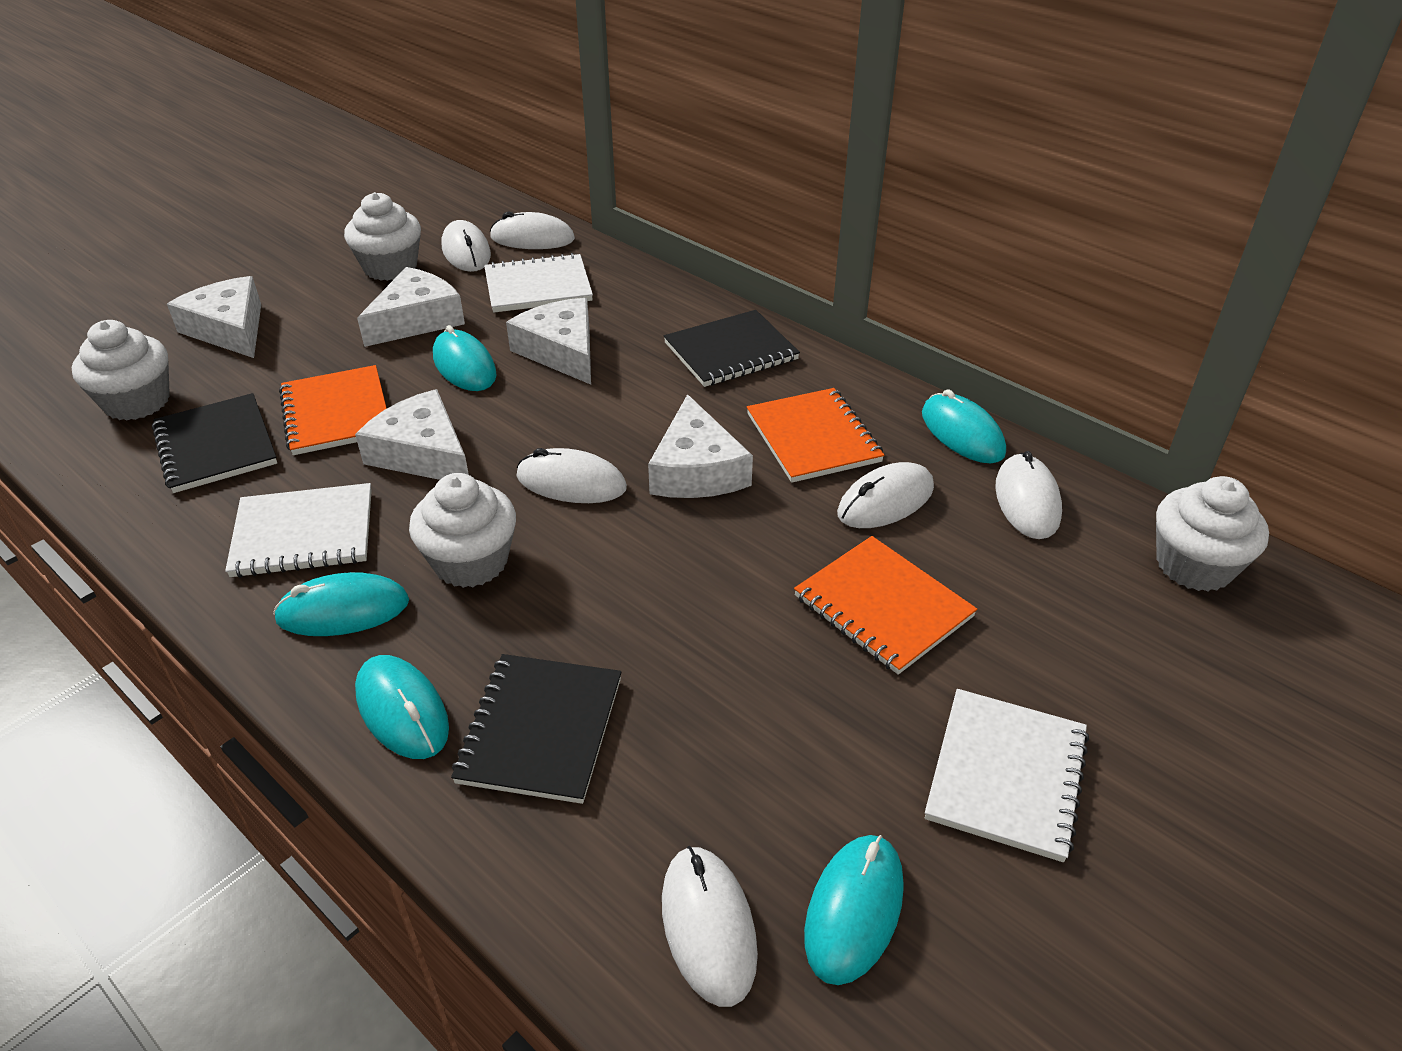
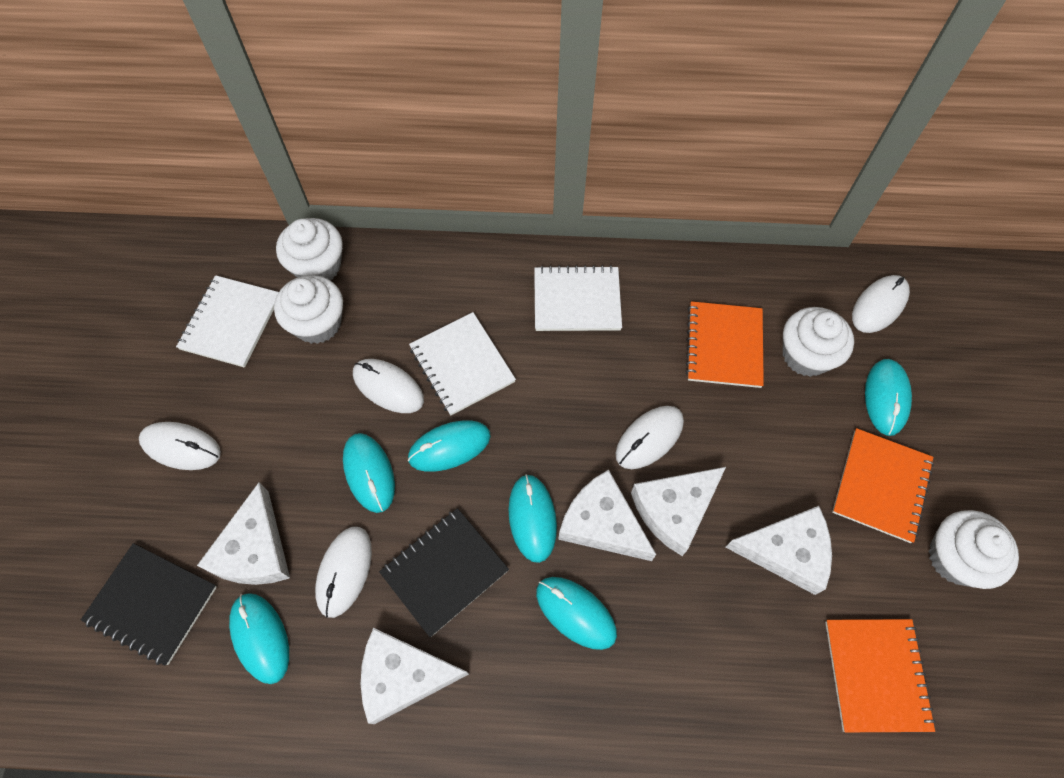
black notebook: 3 -> 2
turquoise mouse: 5 -> 6
white mouse: 6 -> 5

